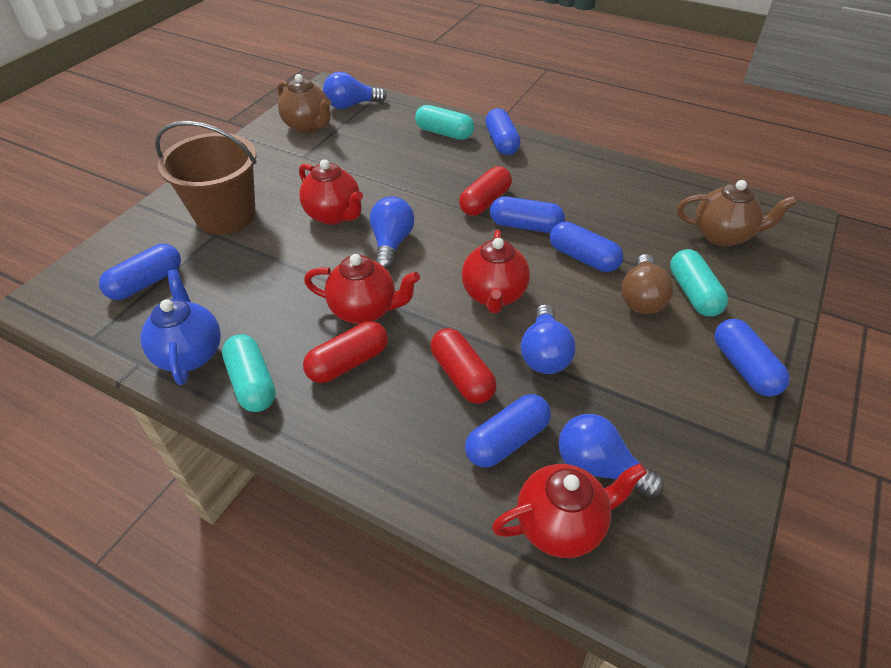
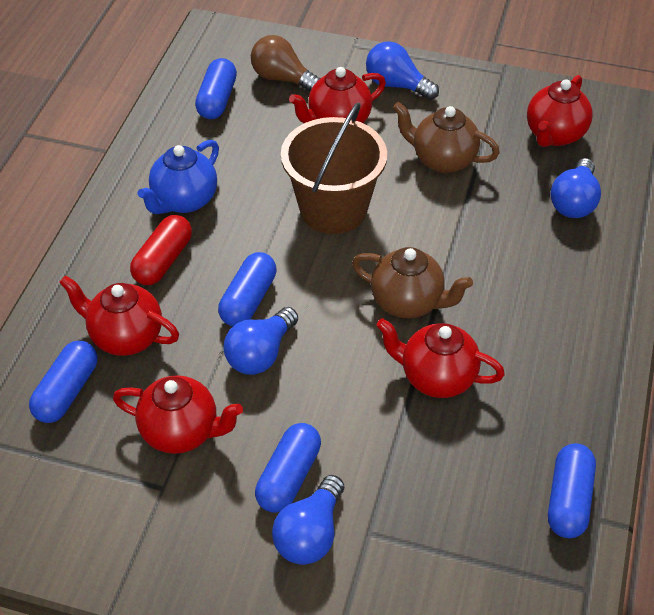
blue capsule: 6 -> 5
red capsule: 3 -> 1
red teapot: 4 -> 5
turquoise capsule: 3 -> 0

